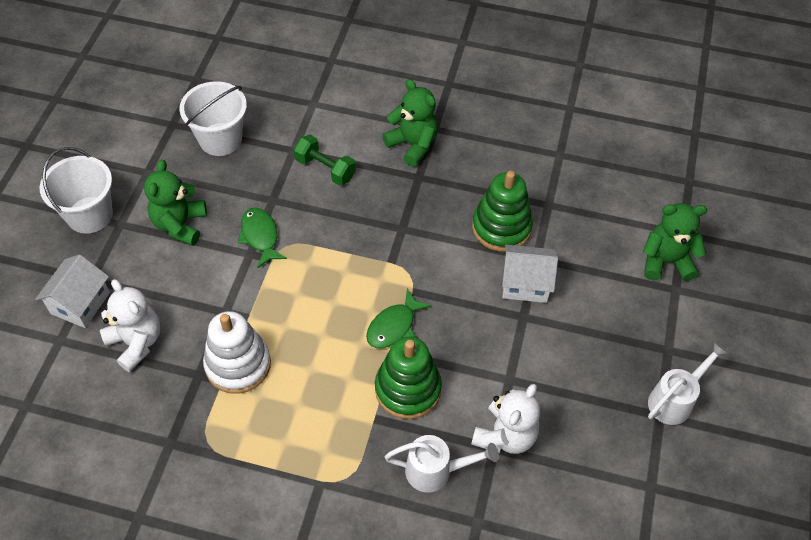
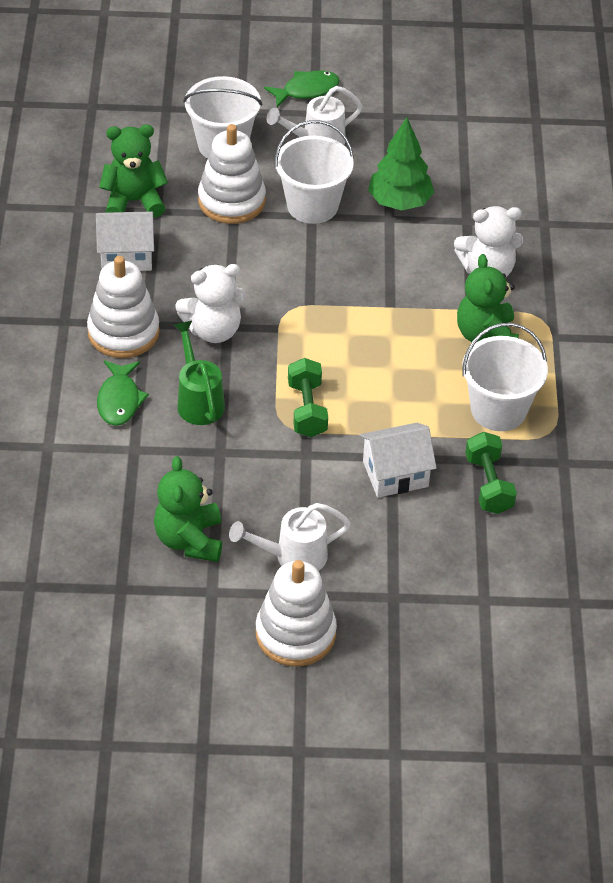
green dumbbell: 1 -> 2
green stacking toy: 2 -> 0
green tree: 0 -> 1
green watering can: 0 -> 1
white bucket: 2 -> 3
white stacking toy: 1 -> 3

